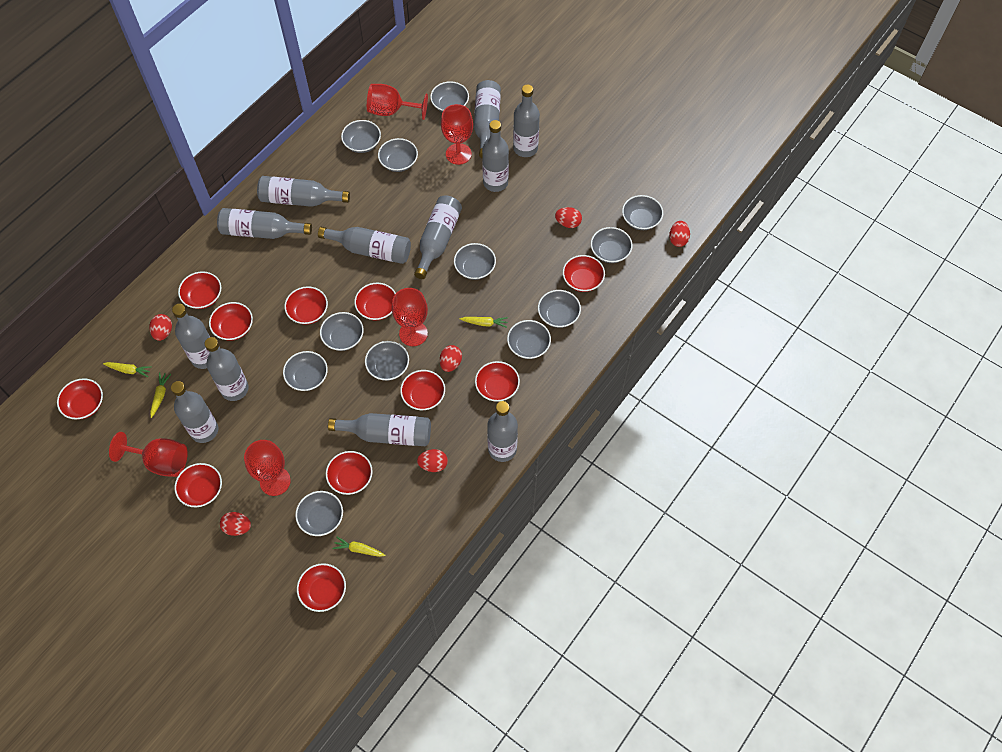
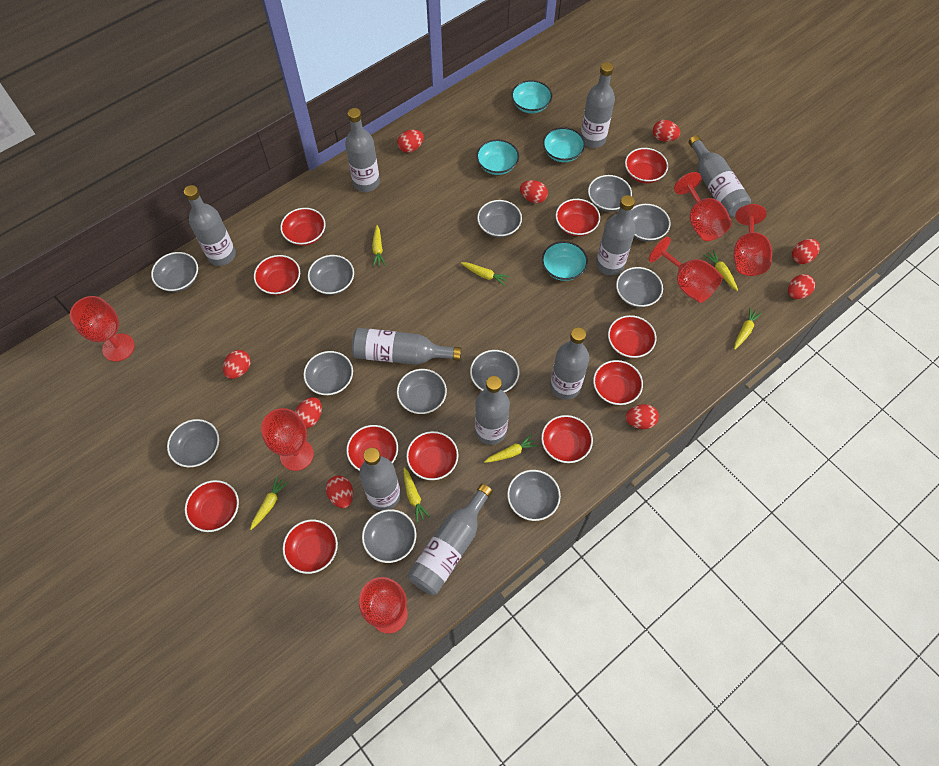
grey bottle: 12 -> 10
red egg: 6 -> 9
red goblet: 5 -> 6
turquoise bowl: 0 -> 4
yellow carrot: 4 -> 7

